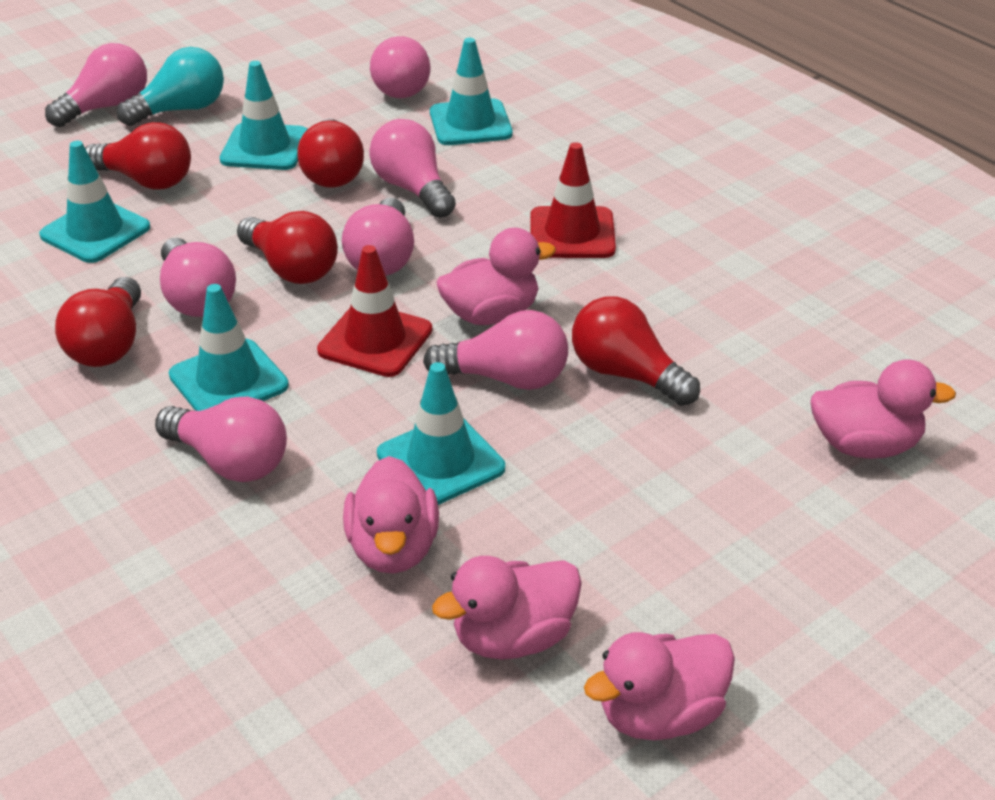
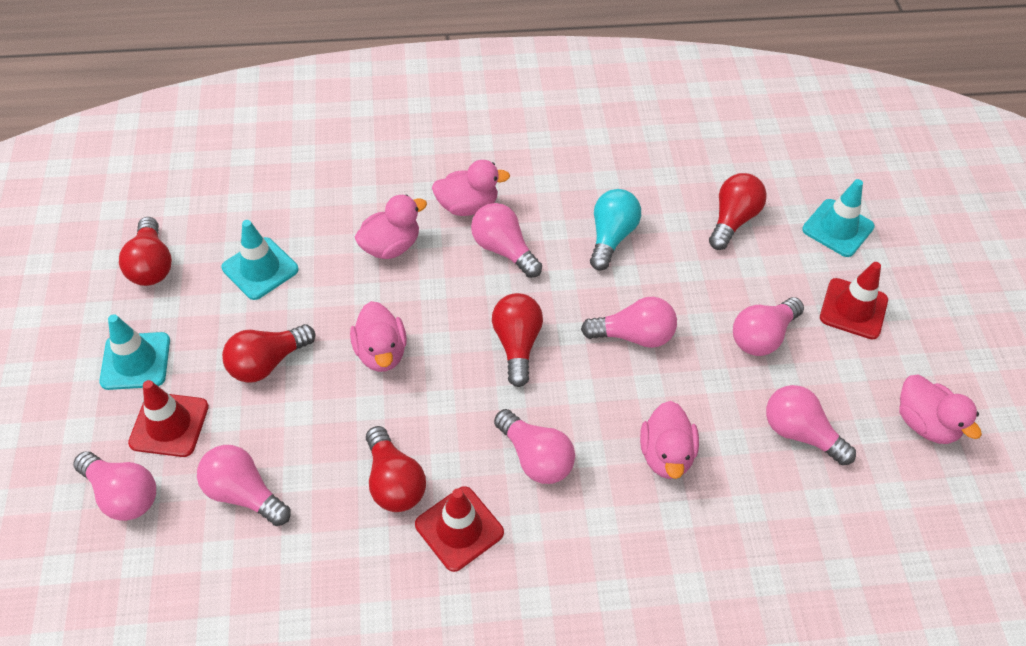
red traffic cone: 2 -> 3
turquoise traffic cone: 5 -> 3

